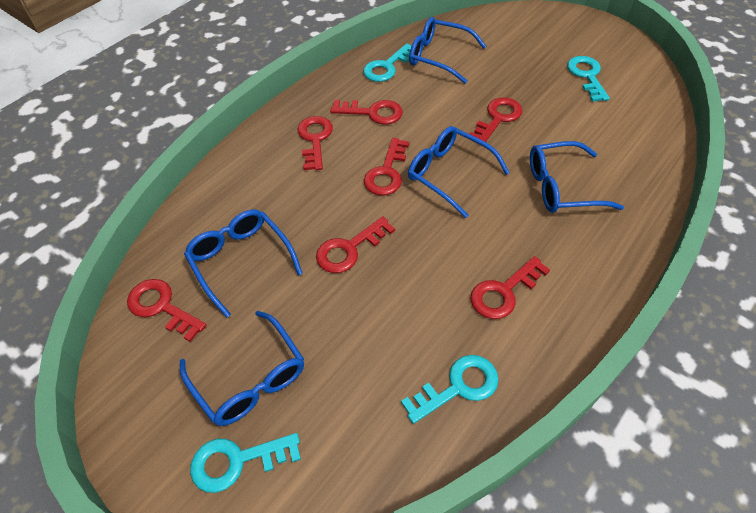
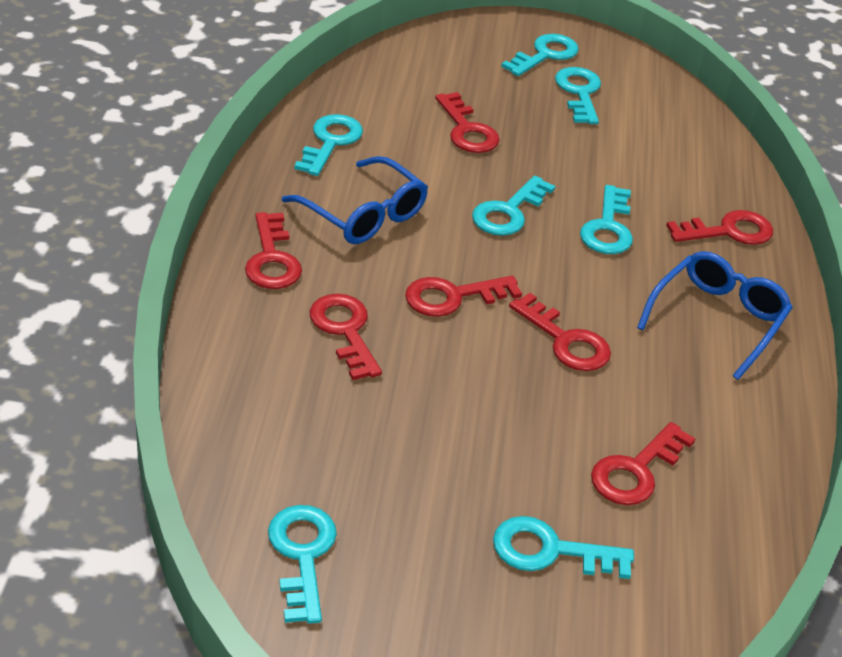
blue glasses: 5 -> 2
turquoise key: 4 -> 7

